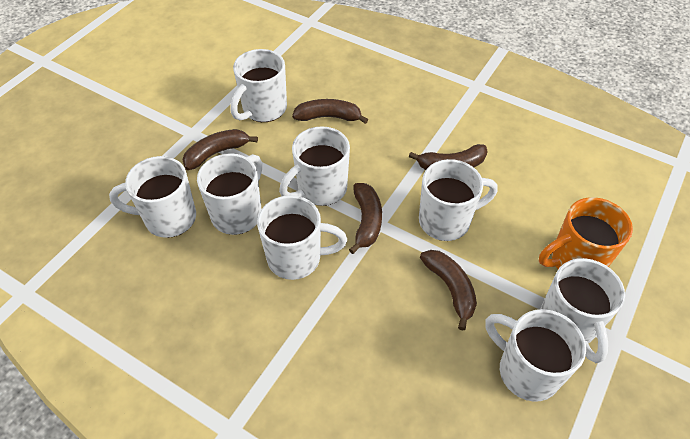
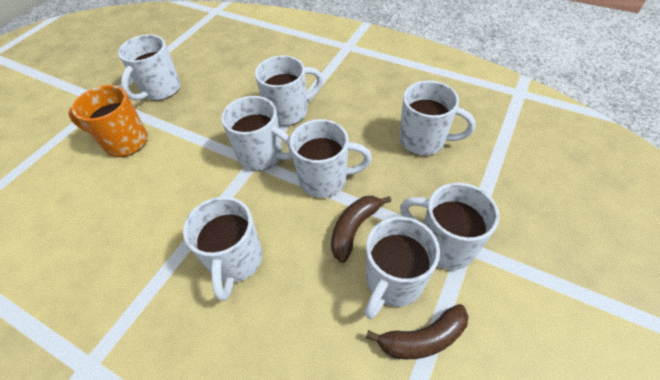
brown banana: 5 -> 2

